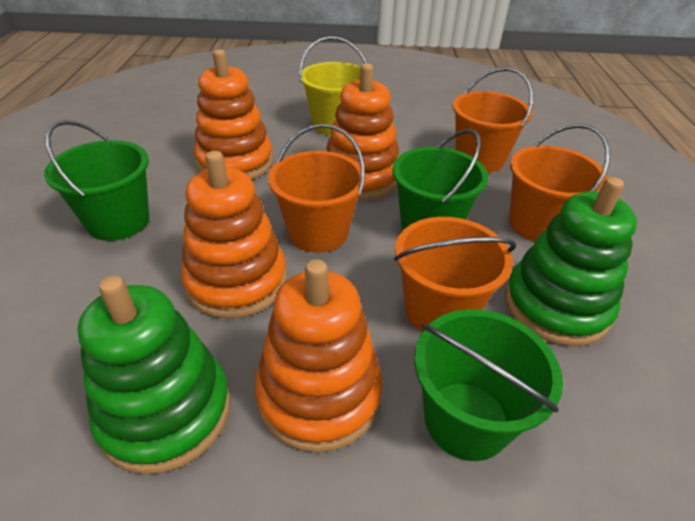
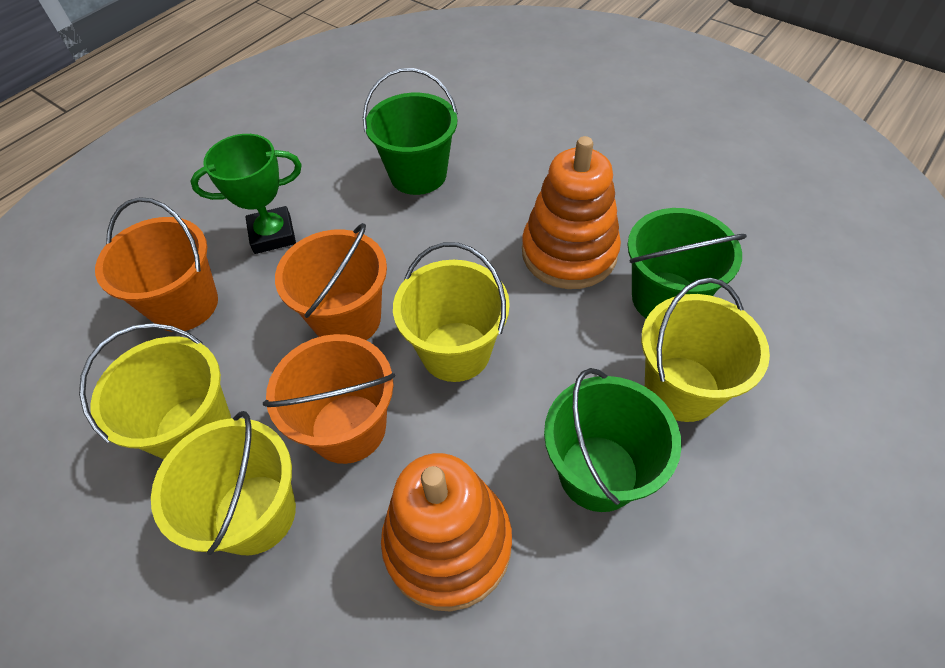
green stacking toy: 2 -> 0
green trophy: 0 -> 1
orange bucket: 4 -> 3
orange stacking toy: 4 -> 2
yellow bucket: 1 -> 4

